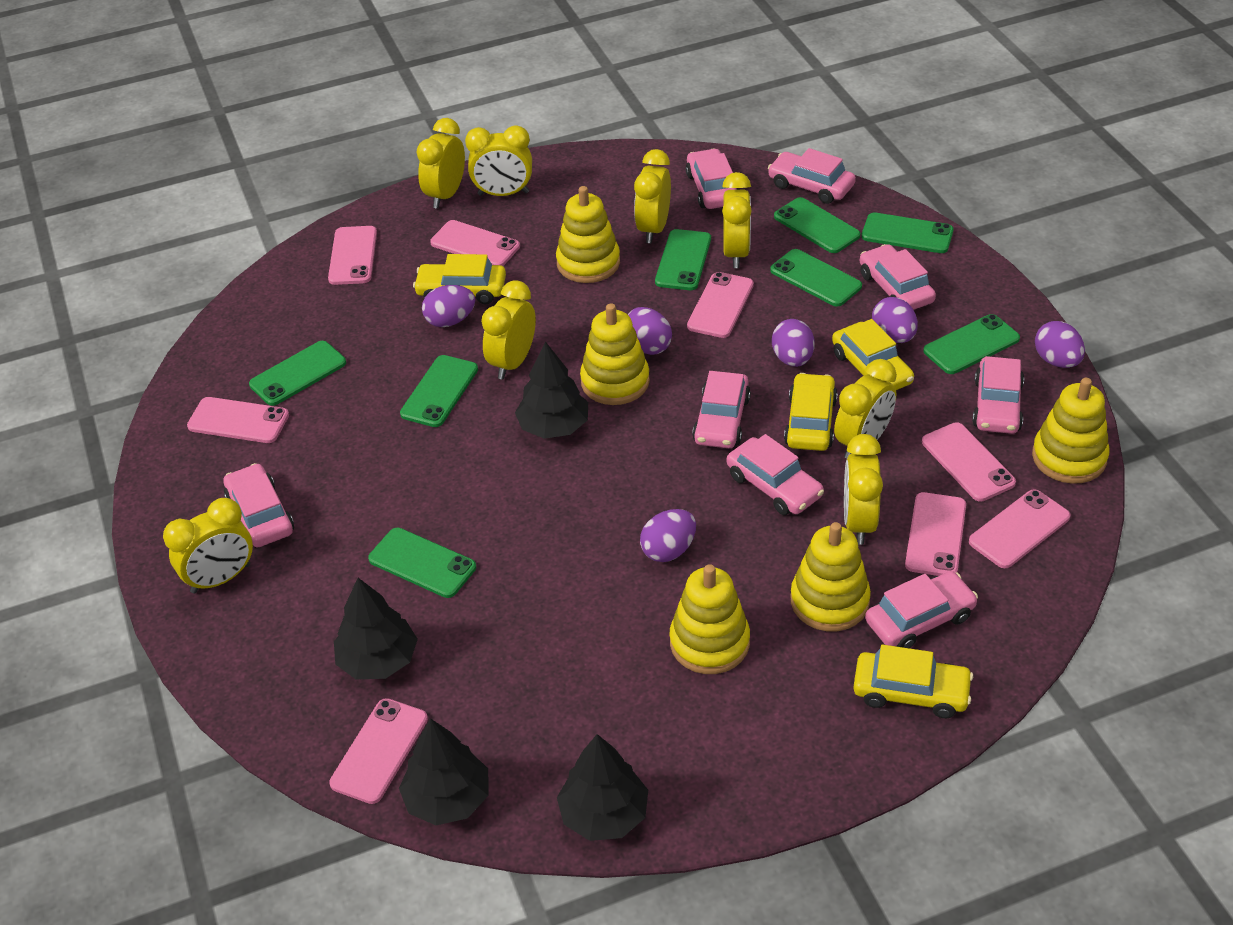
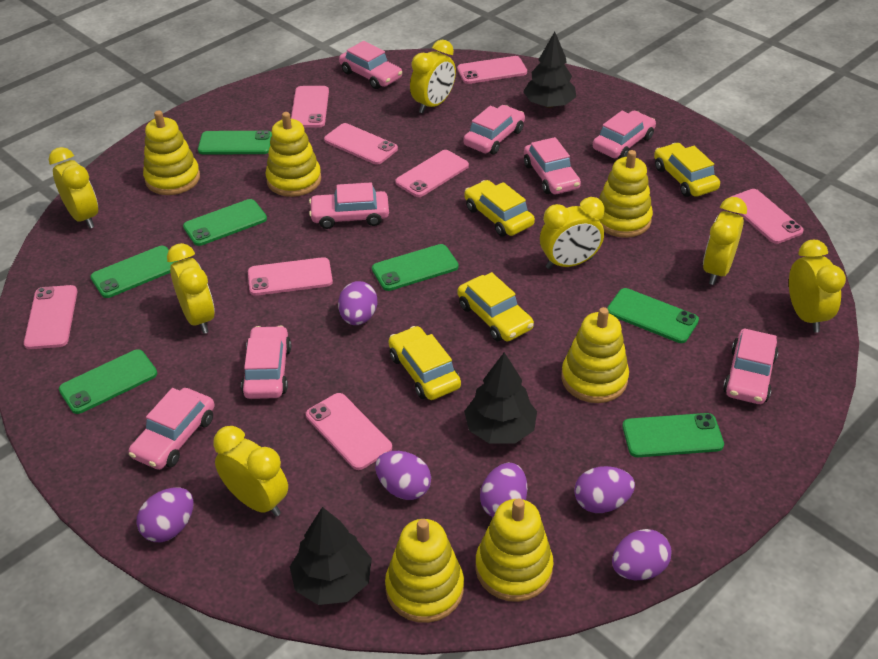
black tree: 4 -> 3
green phone: 8 -> 7
yellow clock: 8 -> 7
yellow stacking toy: 5 -> 6

